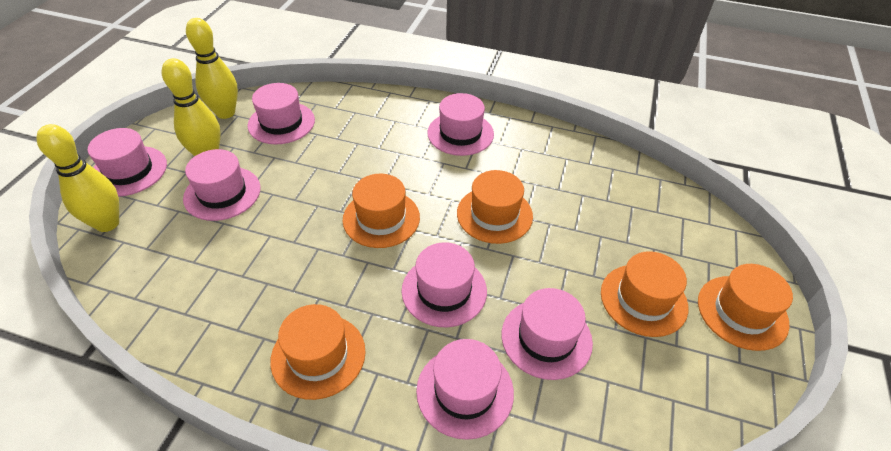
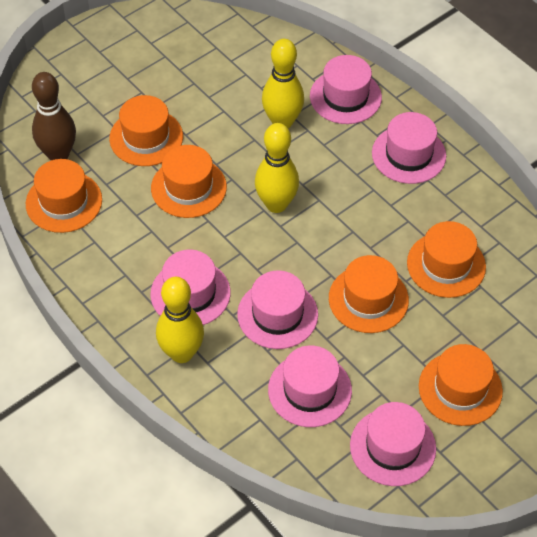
brown bowling pin: 0 -> 1
orange hat: 5 -> 6
pink hat: 7 -> 6

